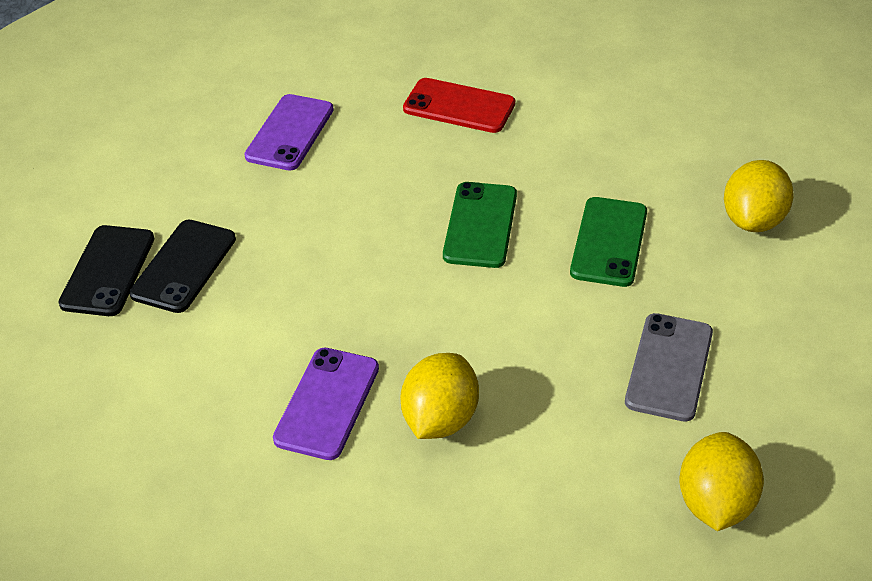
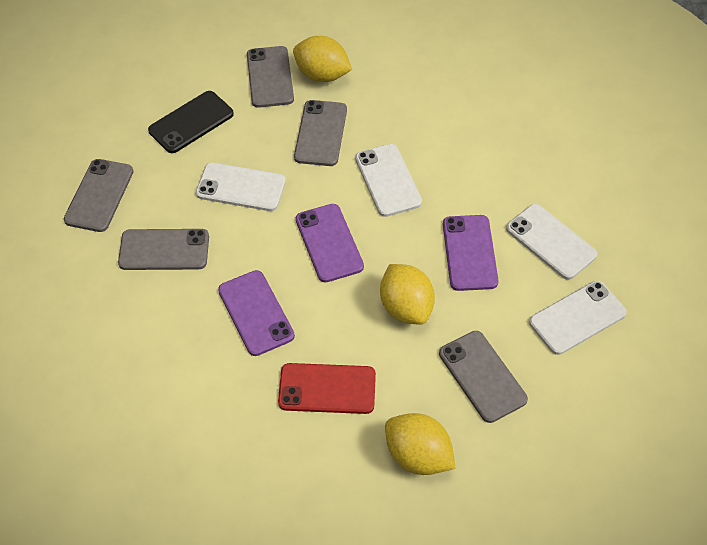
black phone: 2 -> 1
green phone: 2 -> 0
grey phone: 1 -> 5
purple phone: 2 -> 3
white phone: 0 -> 4

